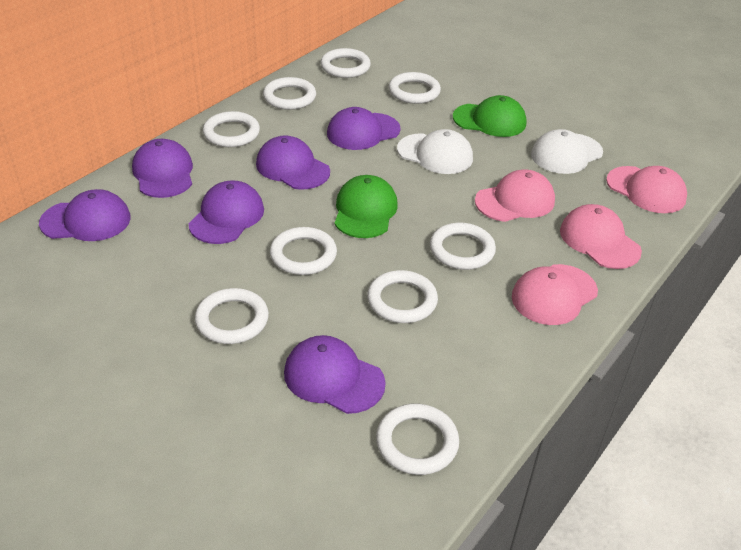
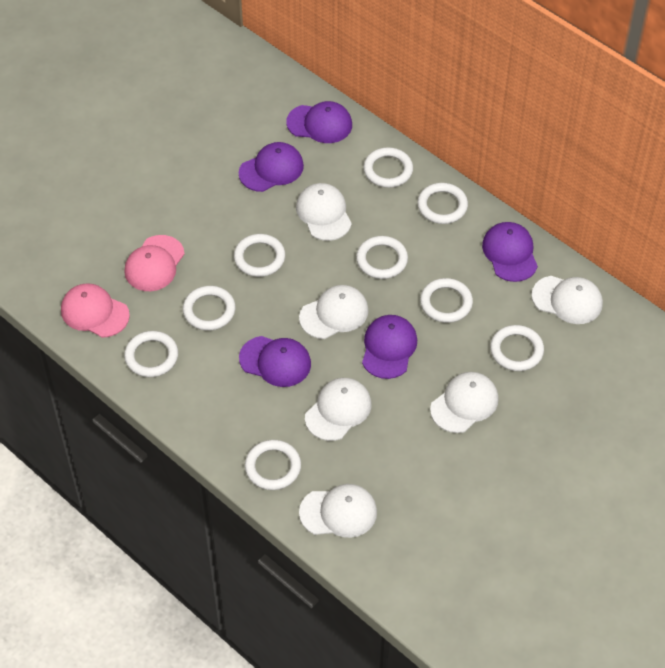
green cap: 2 -> 0
pink cap: 4 -> 2
purple cap: 6 -> 5
white cap: 2 -> 6

